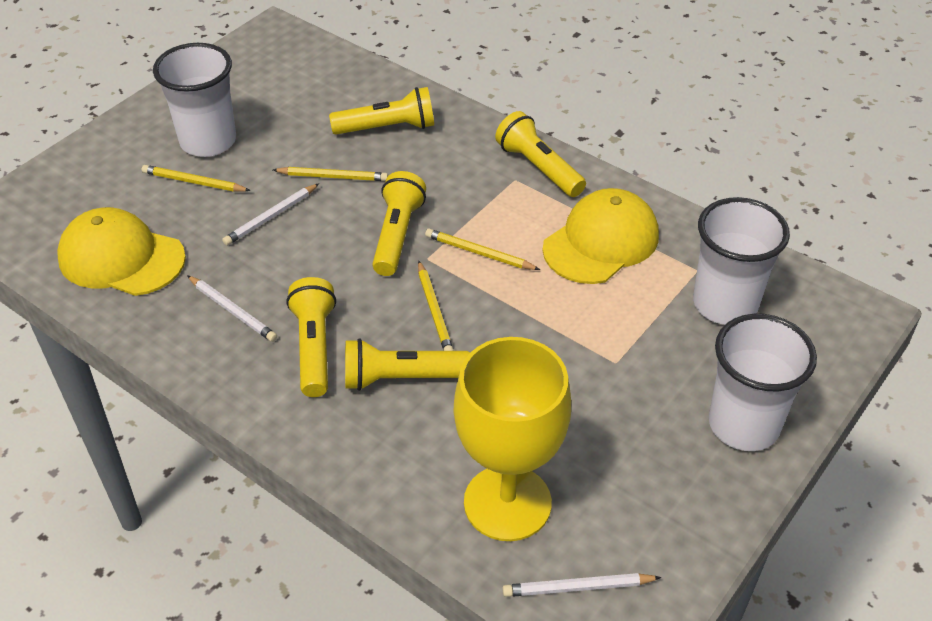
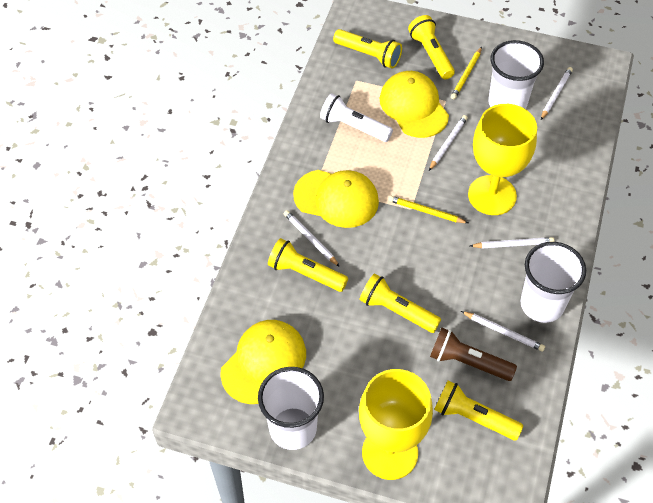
brown flashlight: 0 -> 1
white flashlight: 0 -> 1
white pencil: 3 -> 5
yellow cap: 2 -> 3
yellow goblet: 1 -> 2
yellow pencil: 4 -> 2

